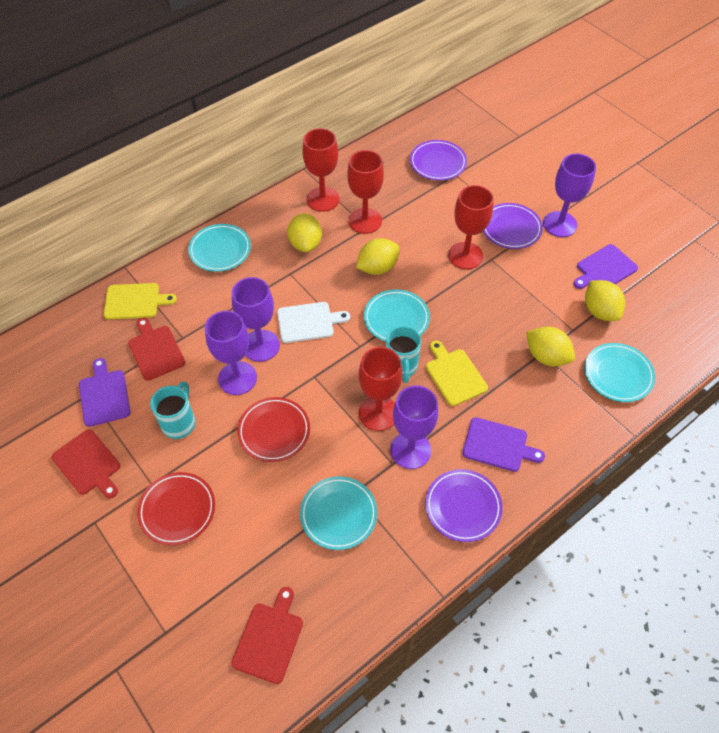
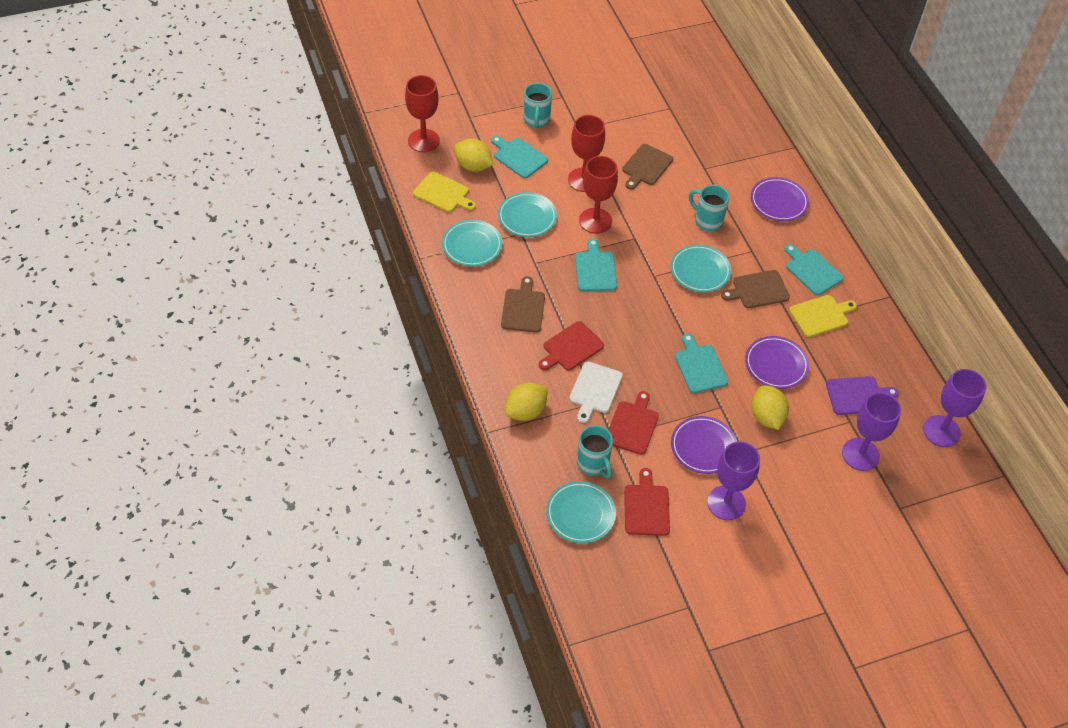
brown cutting board: 0 -> 3
purple cutting board: 3 -> 1
purple goblet: 4 -> 3
red goblet: 4 -> 3
red plate: 2 -> 0
turquoise cutting board: 0 -> 4
turquoise mug: 2 -> 3
yellow lemon: 4 -> 3

